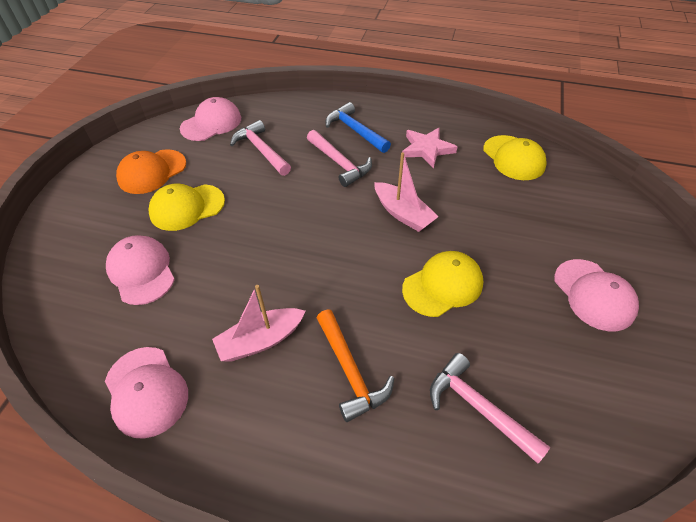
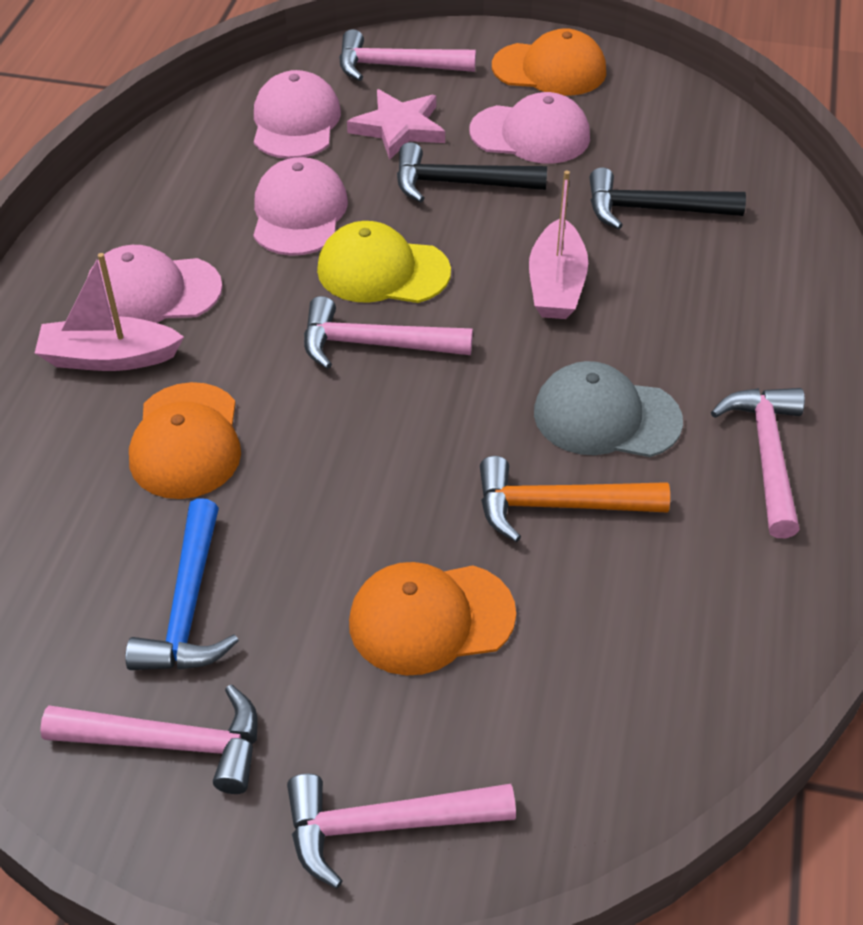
black hammer: 0 -> 2
grey cap: 0 -> 1
orange cap: 1 -> 3
pink hammer: 3 -> 5
yellow cap: 3 -> 1

